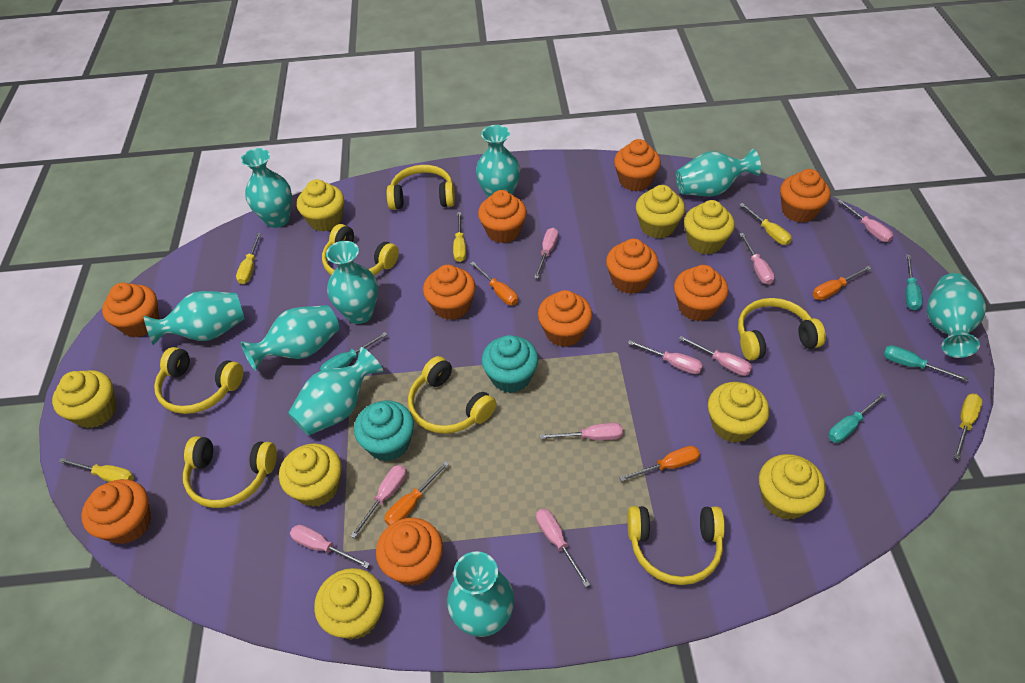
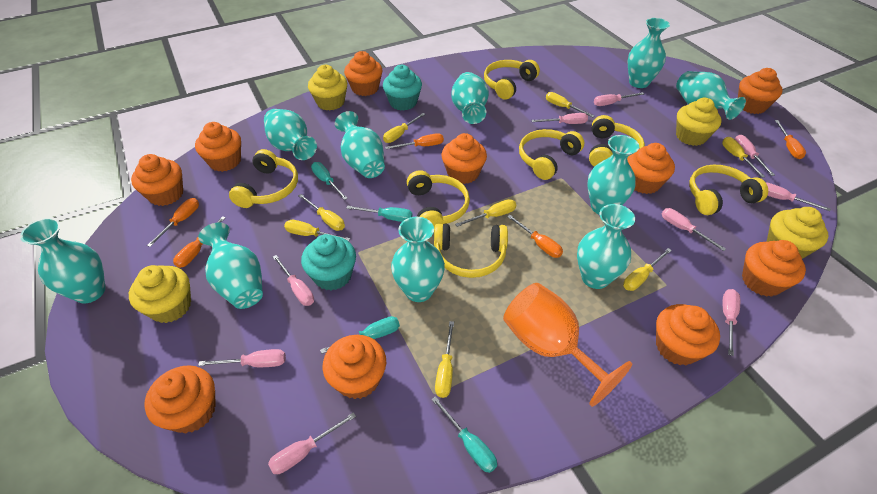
orange goblet: 0 -> 1
orange screwdriver: 4 -> 5
turquoise vase: 9 -> 10
yellow cupcake: 8 -> 4
yellow screwdriver: 5 -> 8

